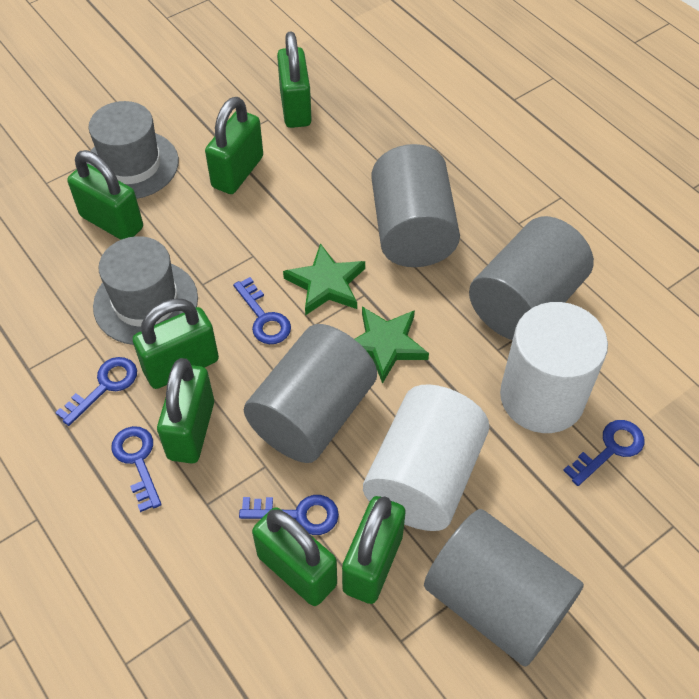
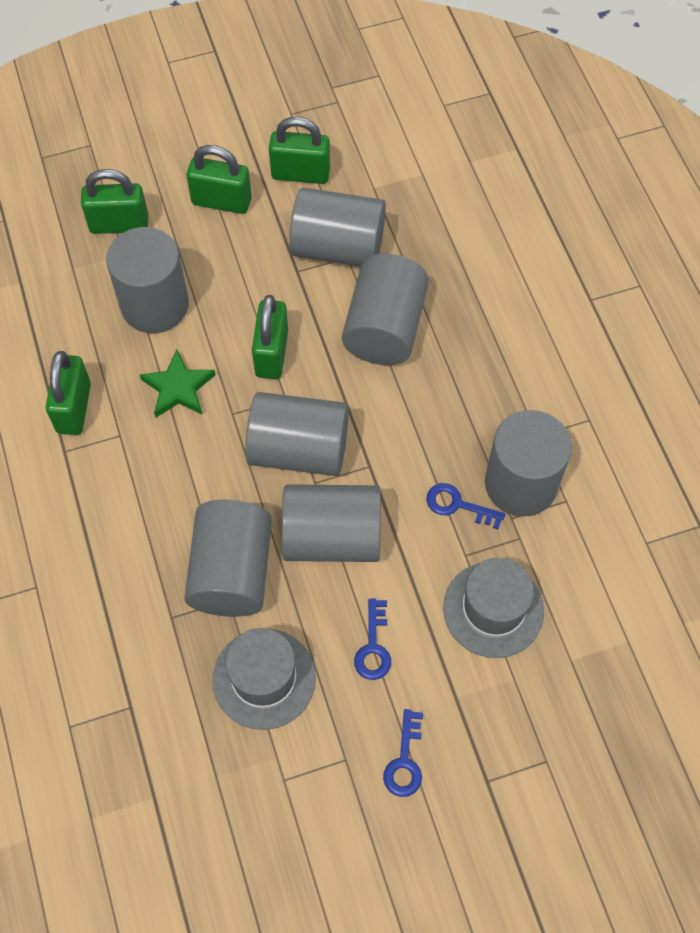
blue key: 5 -> 3
green padlock: 7 -> 5
green star: 2 -> 1
grey cylinder: 4 -> 7
white cylinder: 2 -> 0

